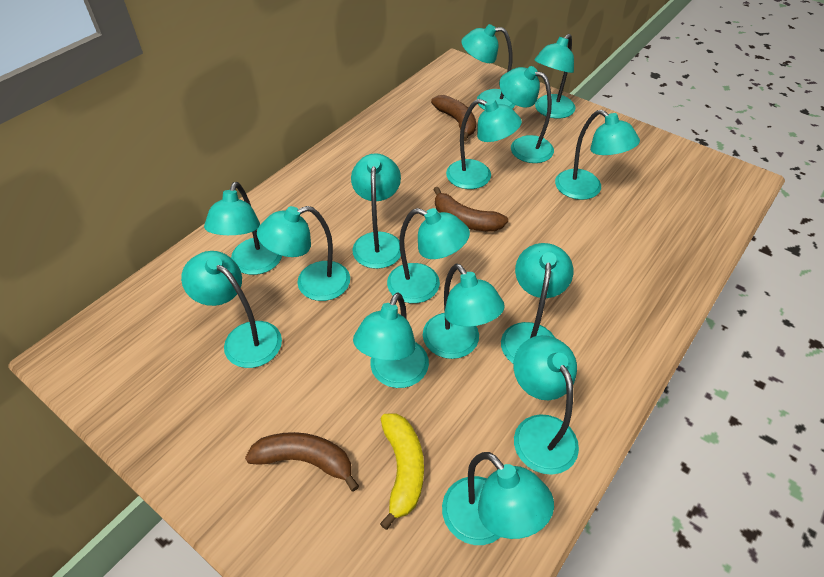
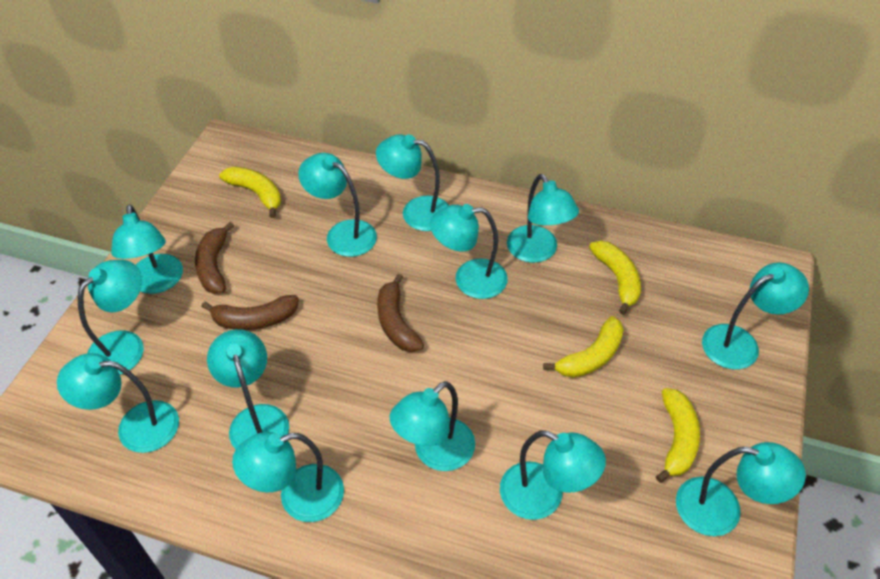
turquoise lamp: 15 -> 13
yellow banana: 1 -> 4

